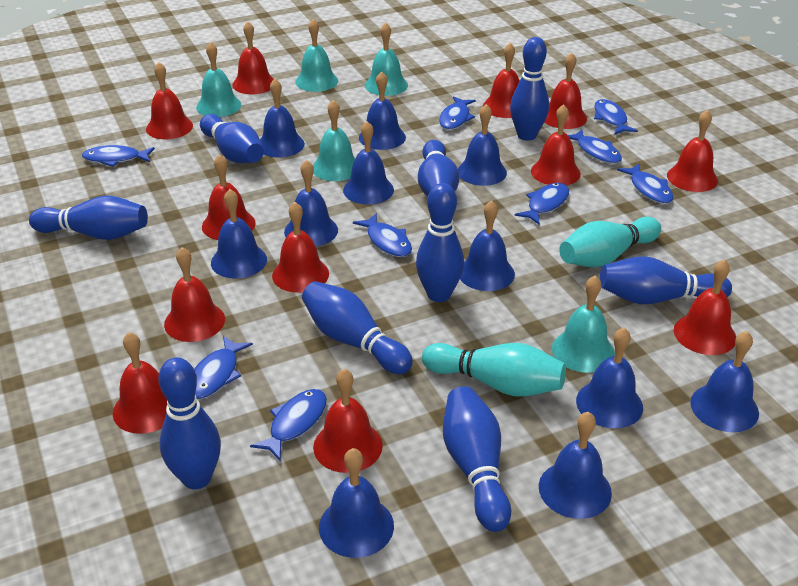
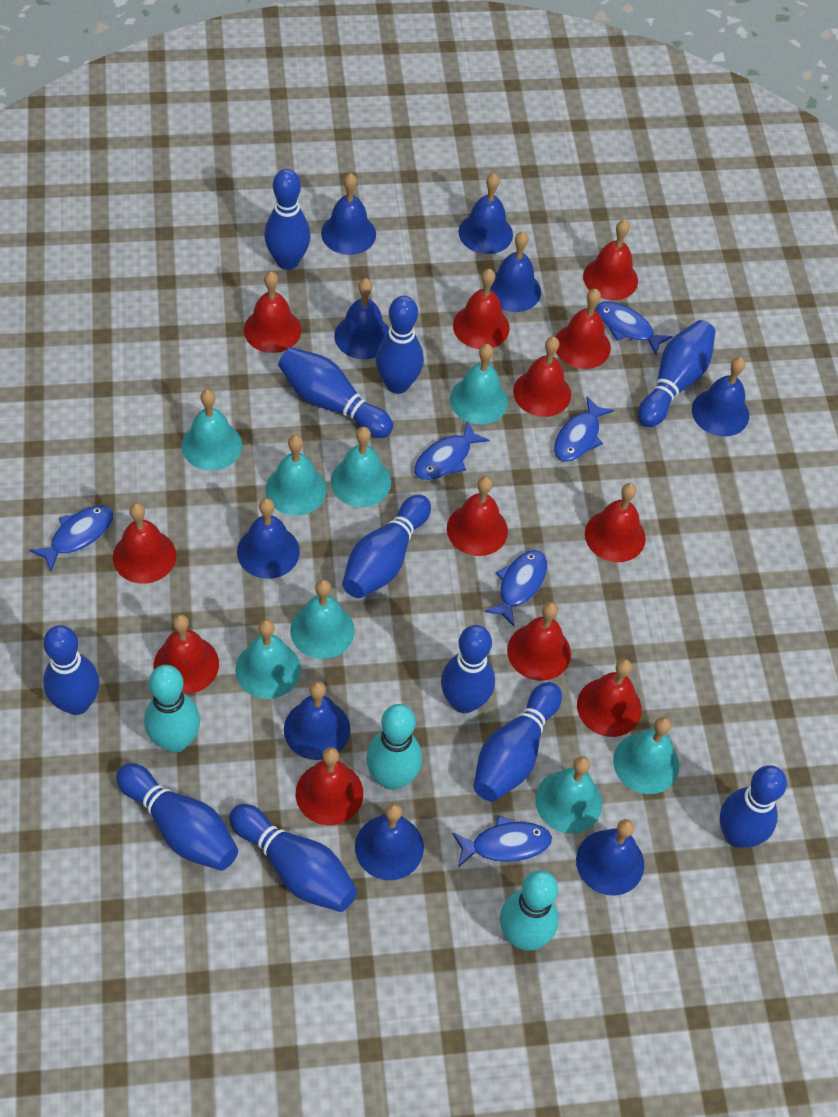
blue bell: 11 -> 9
blue bowling pin: 9 -> 11
blue fish: 9 -> 6
turquoise bell: 5 -> 8
turquoise bowling pin: 2 -> 3

